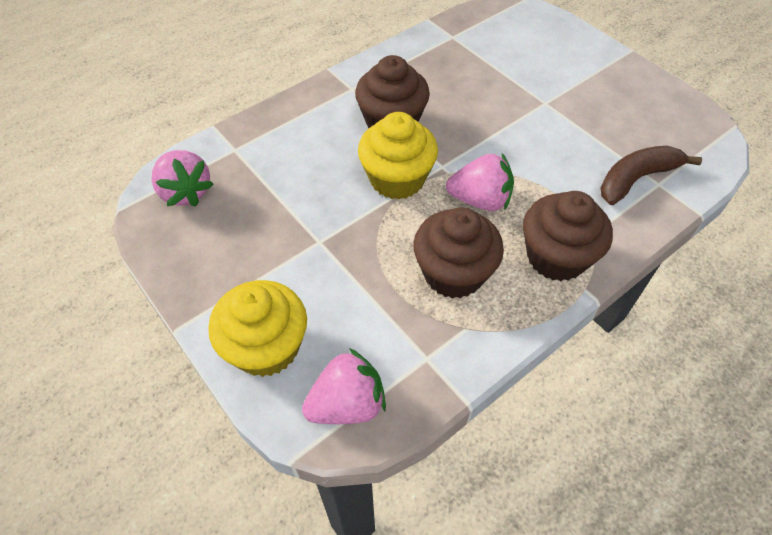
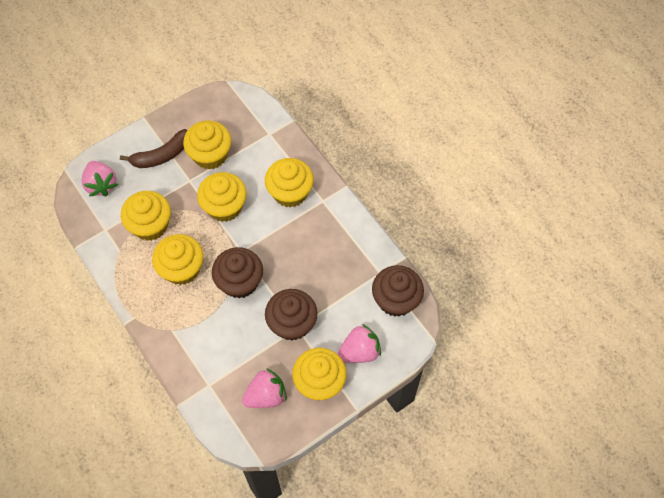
yellow cupcake: 2 -> 6

